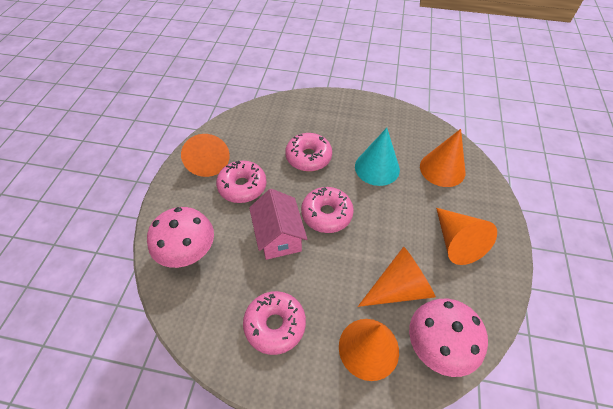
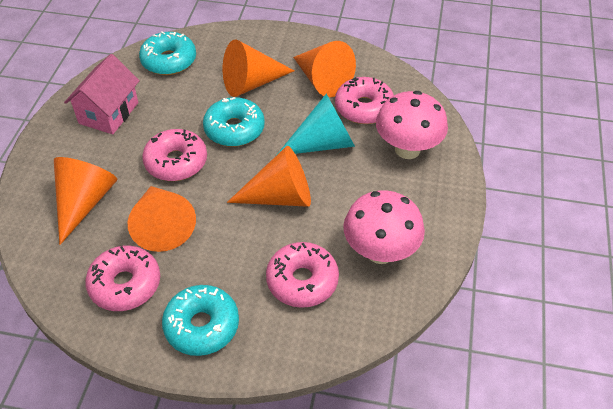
turquoise donut: 0 -> 3

